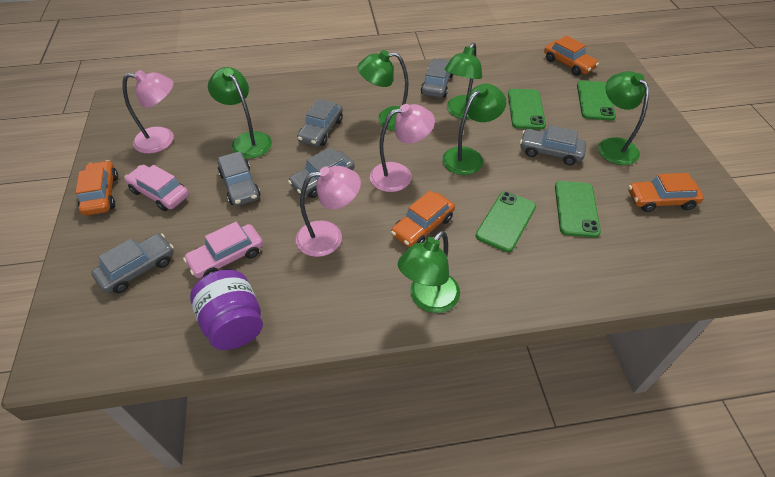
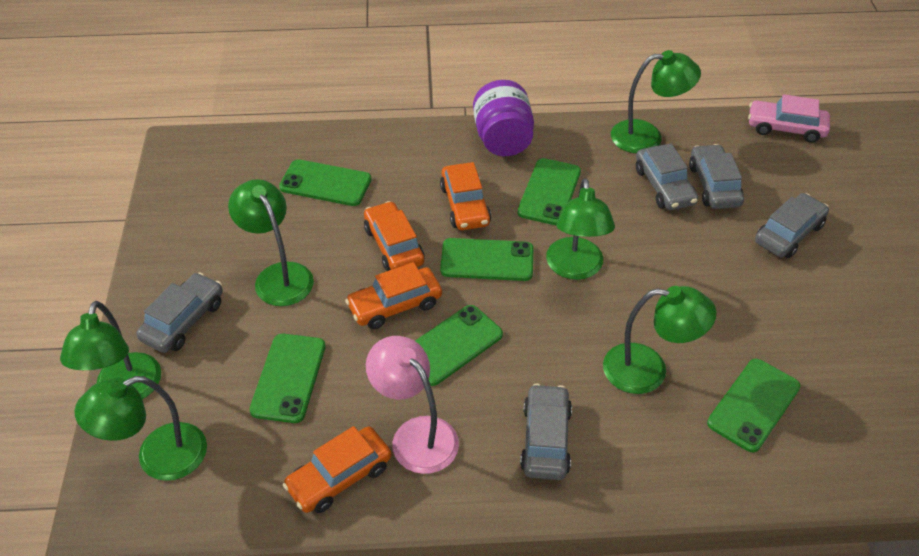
green phone: 4 -> 6
grey car: 6 -> 5
pink car: 2 -> 1
pink lamp: 3 -> 1

